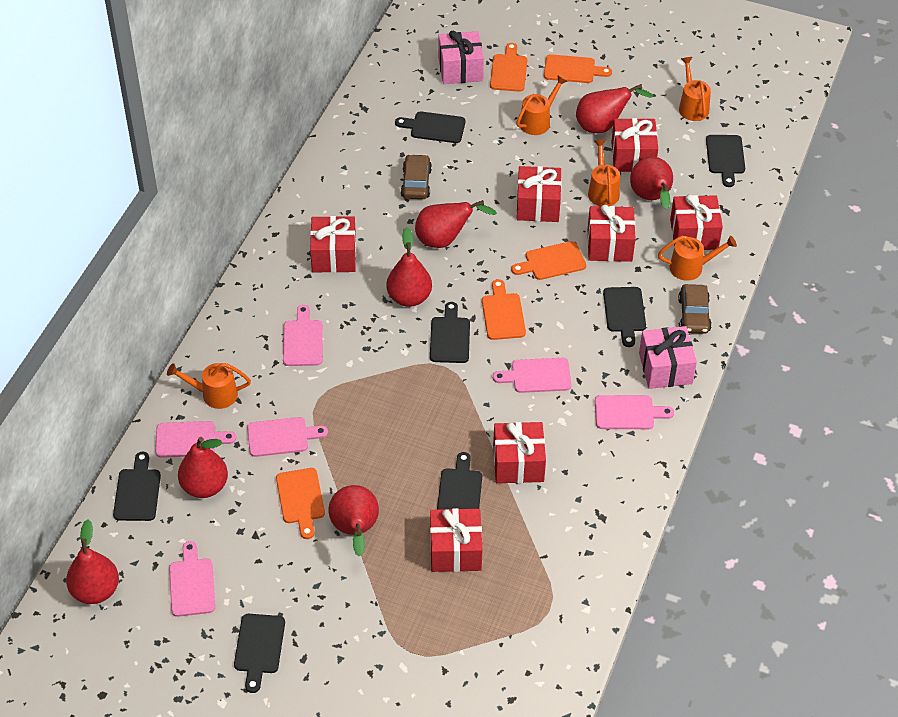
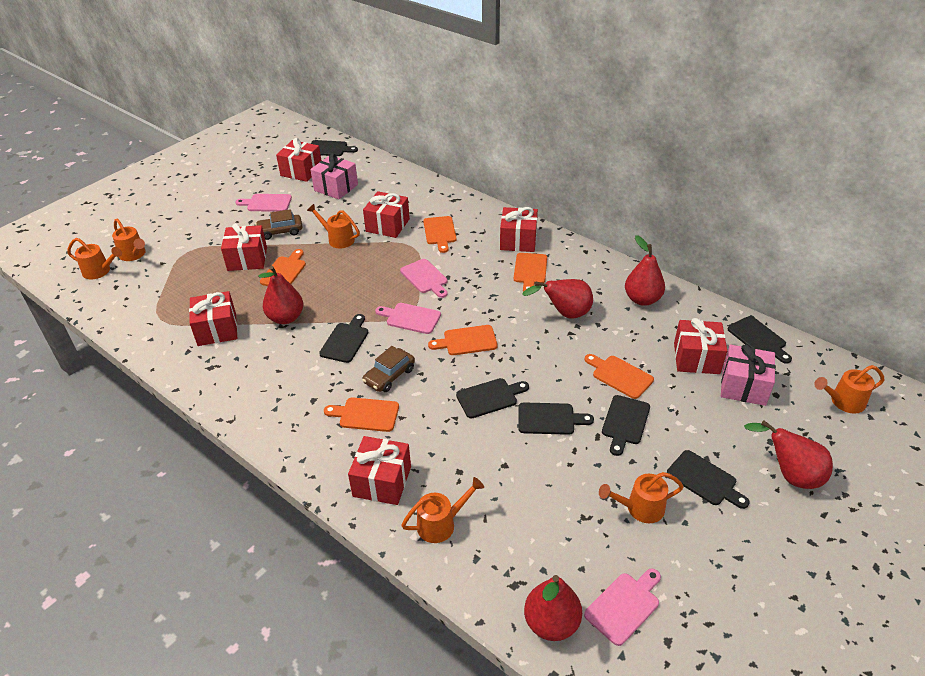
orange cutting board: 5 -> 6
orange watering can: 5 -> 6
pink cutting board: 6 -> 4
red pear: 7 -> 5

